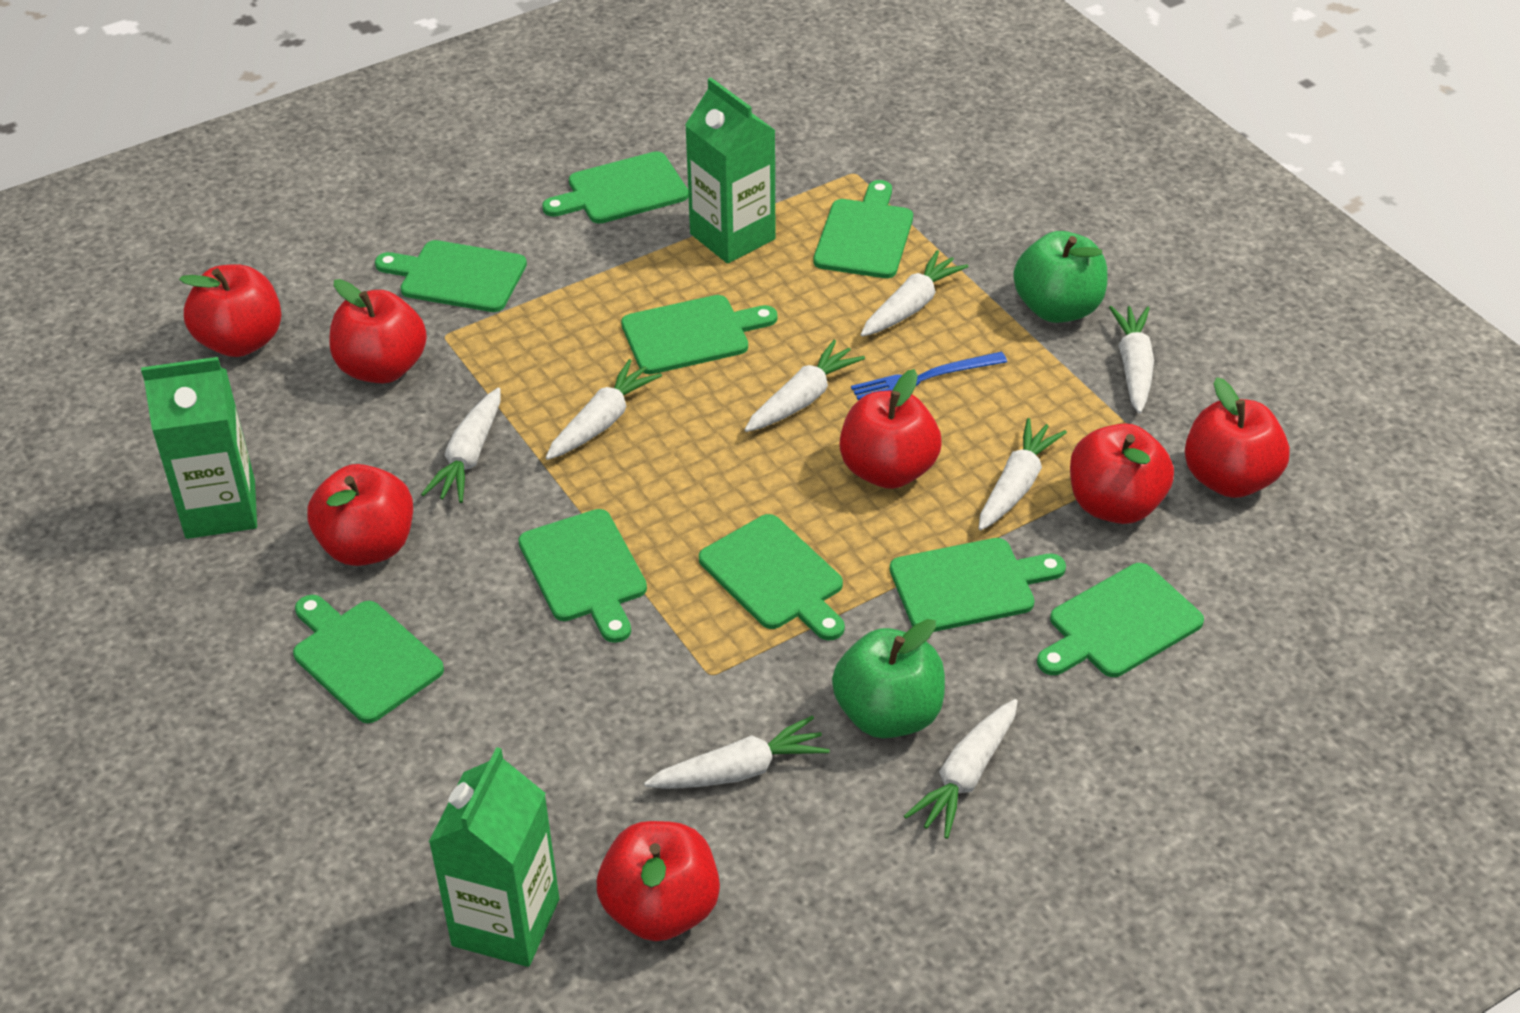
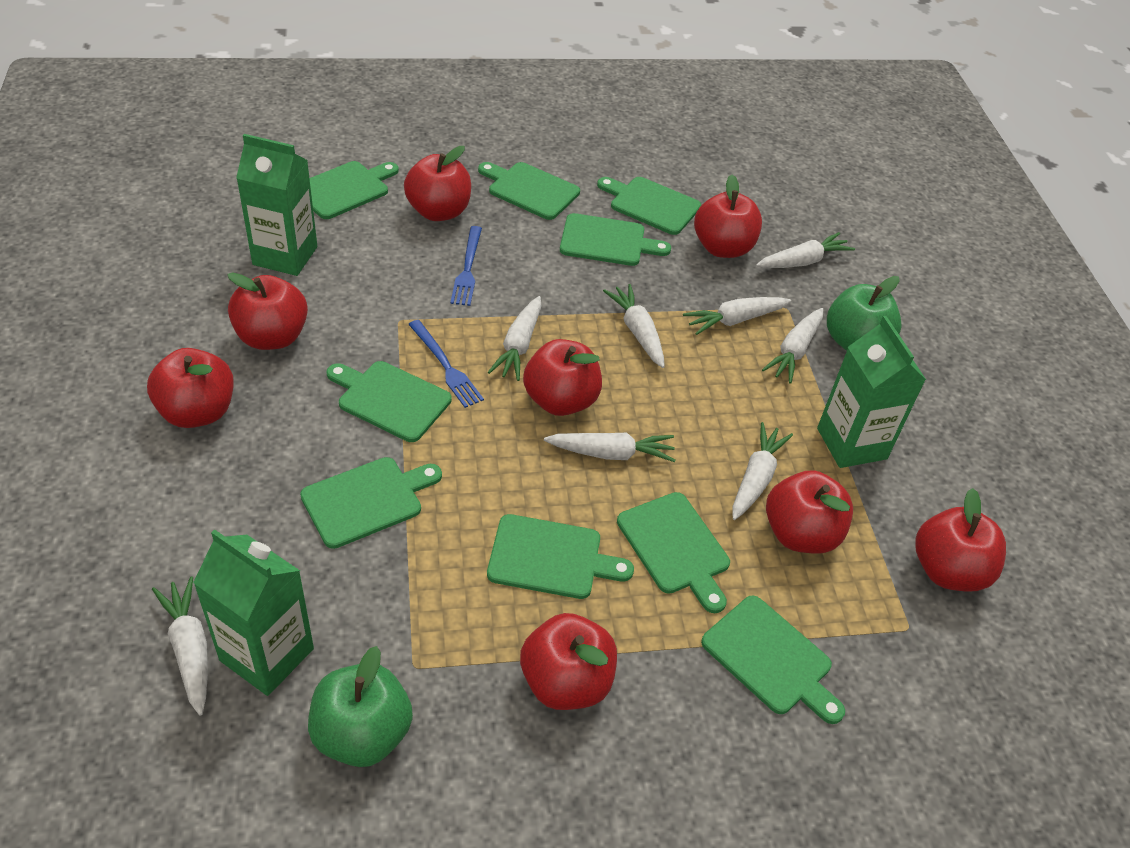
blue fork: 1 -> 2
red apple: 7 -> 8

